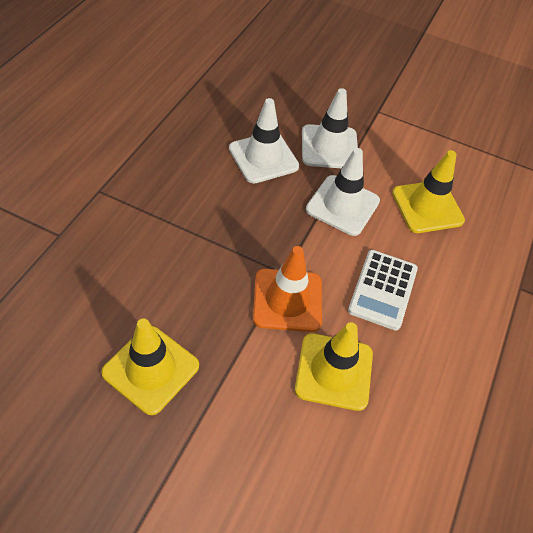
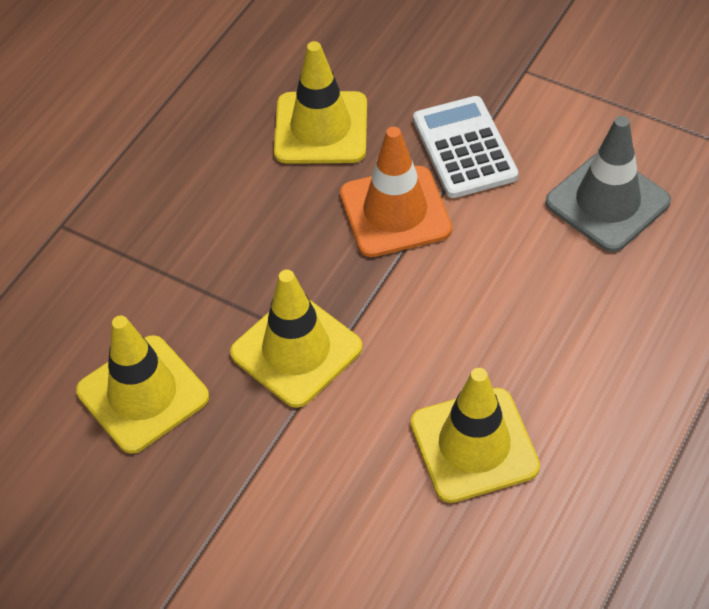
grey traffic cone: 0 -> 1
white traffic cone: 3 -> 0
yellow traffic cone: 3 -> 4

